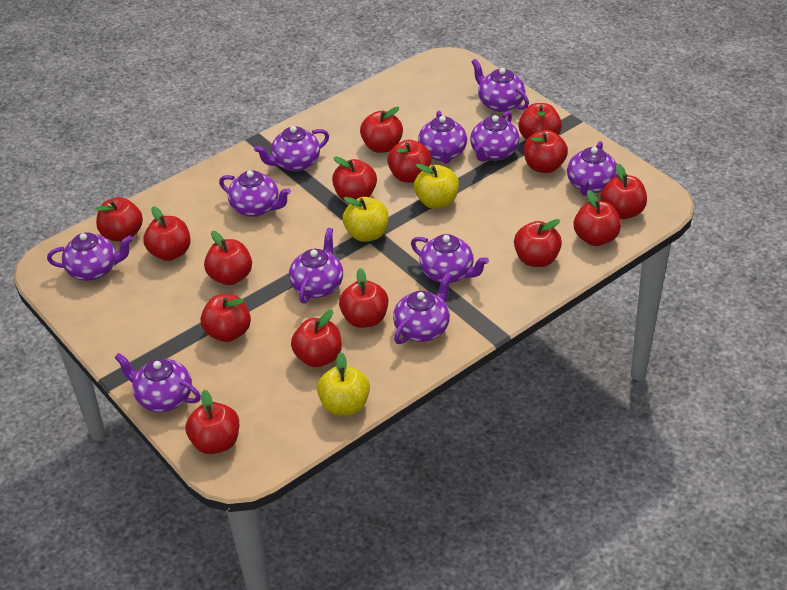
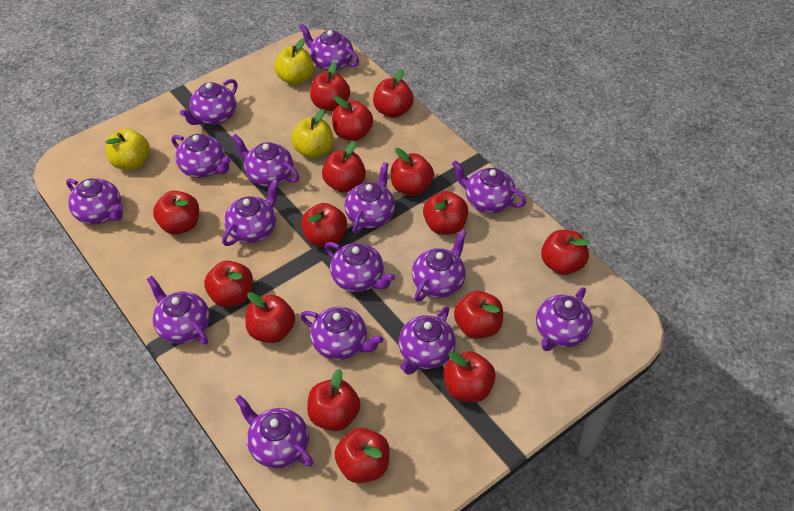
purple teapot: 11 -> 15

